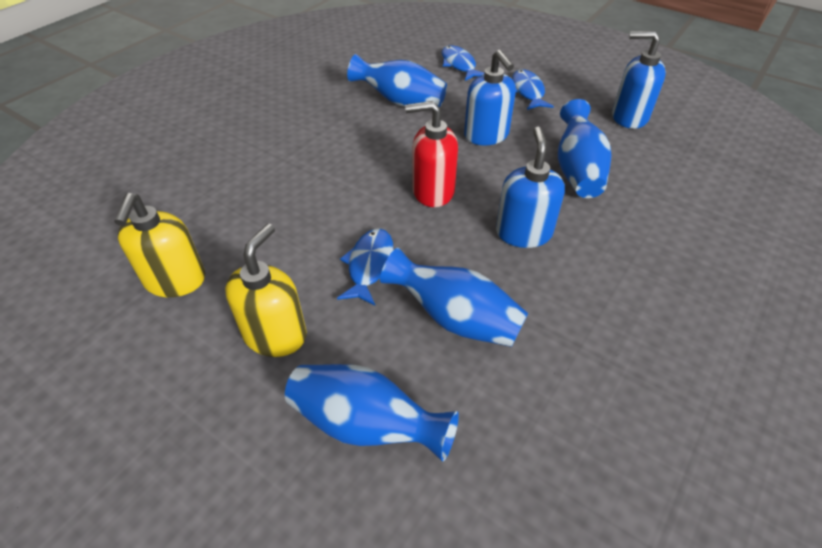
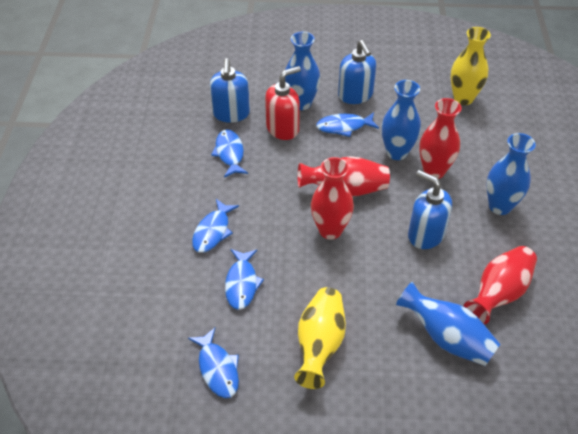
blue fish: 3 -> 5
red vase: 0 -> 4
yellow soap dispenser: 2 -> 0
yellow vase: 0 -> 2

